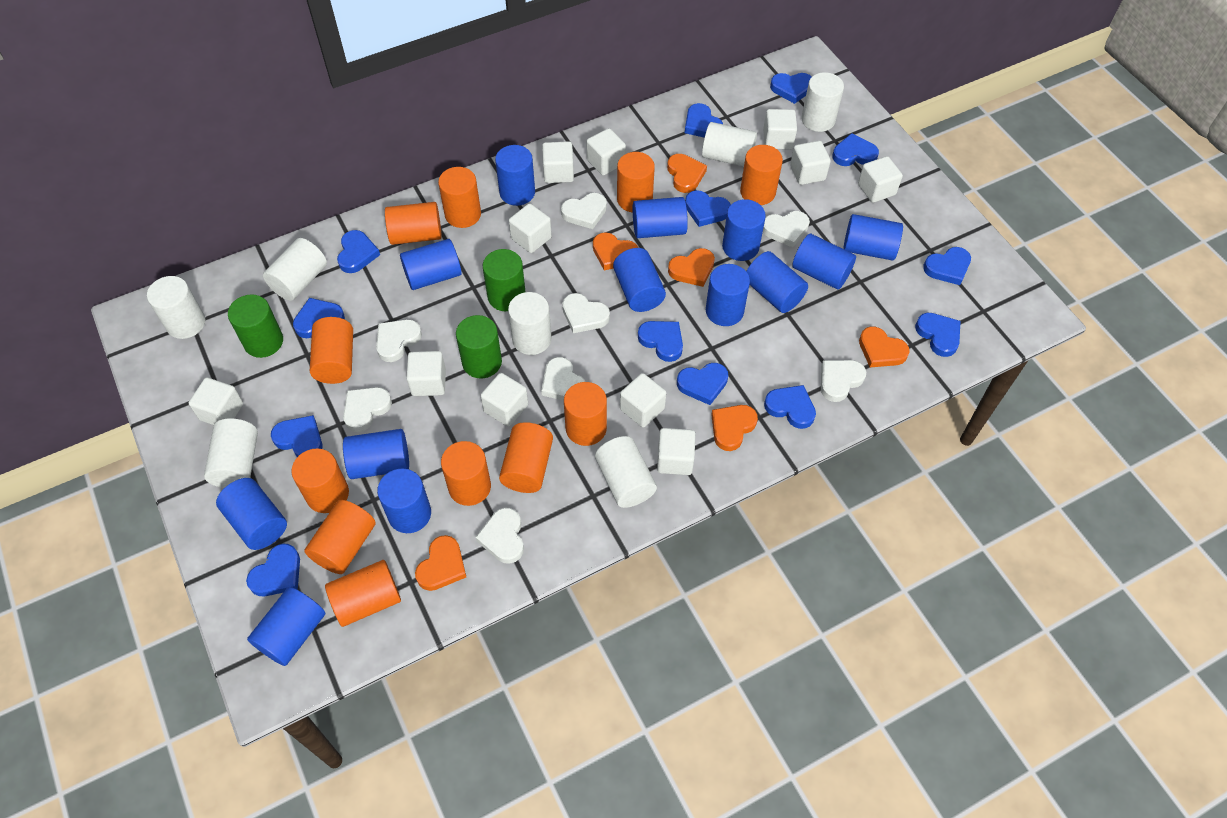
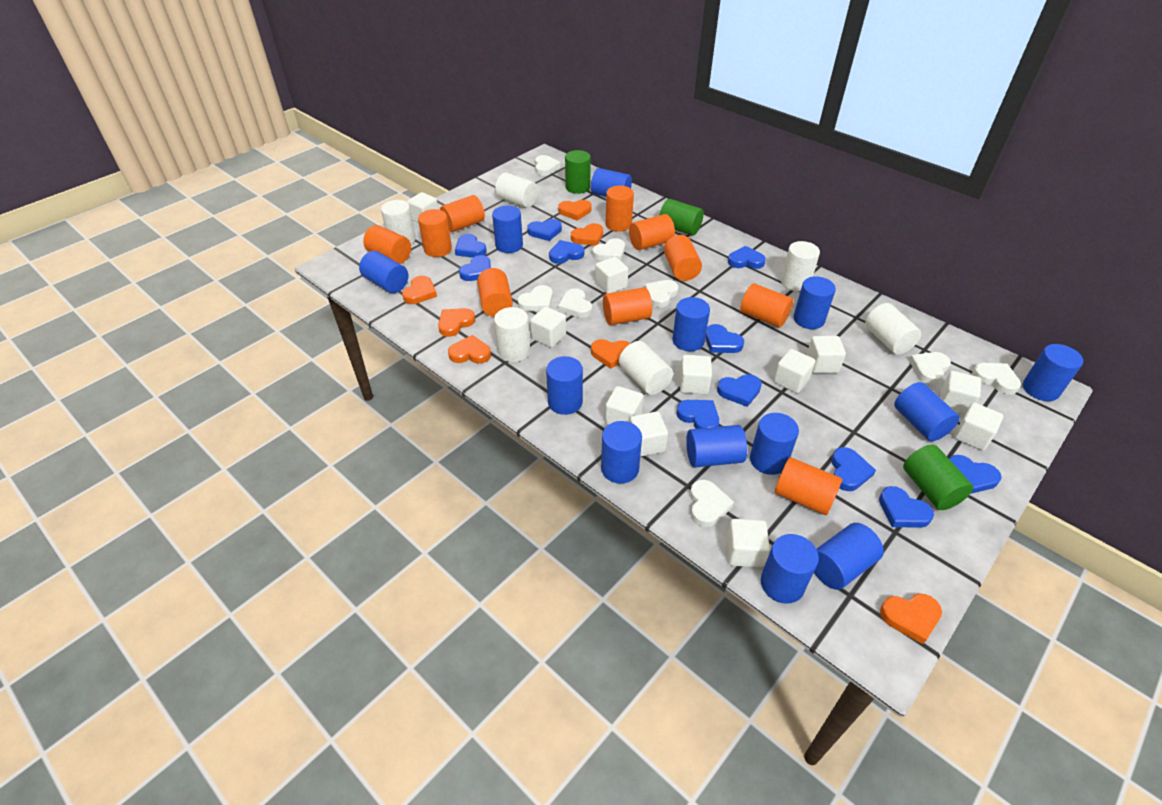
blue heart: 13 -> 11
orange cylinder: 11 -> 10
orange heart: 6 -> 7
white cylinder: 7 -> 6

